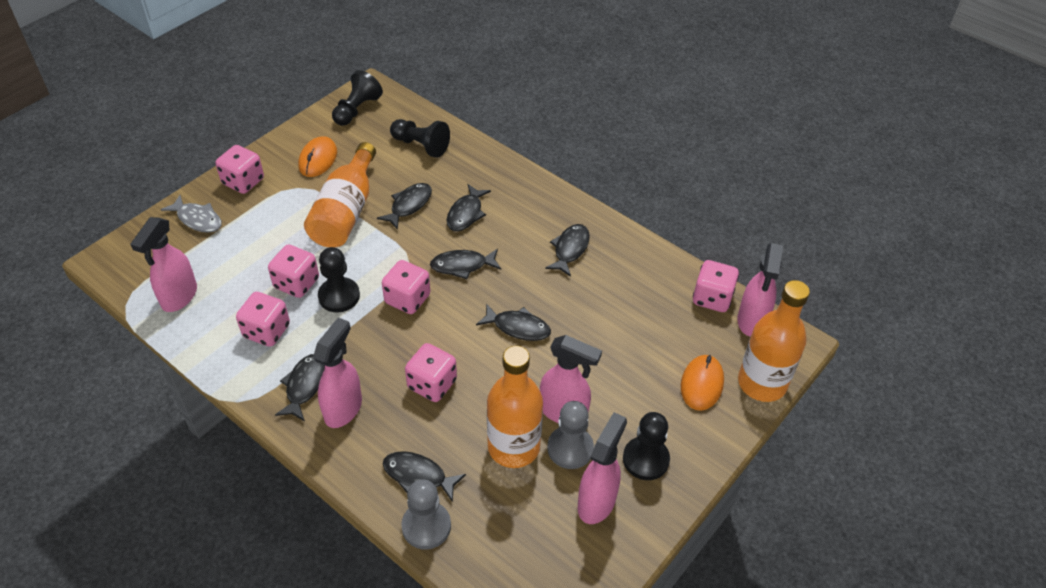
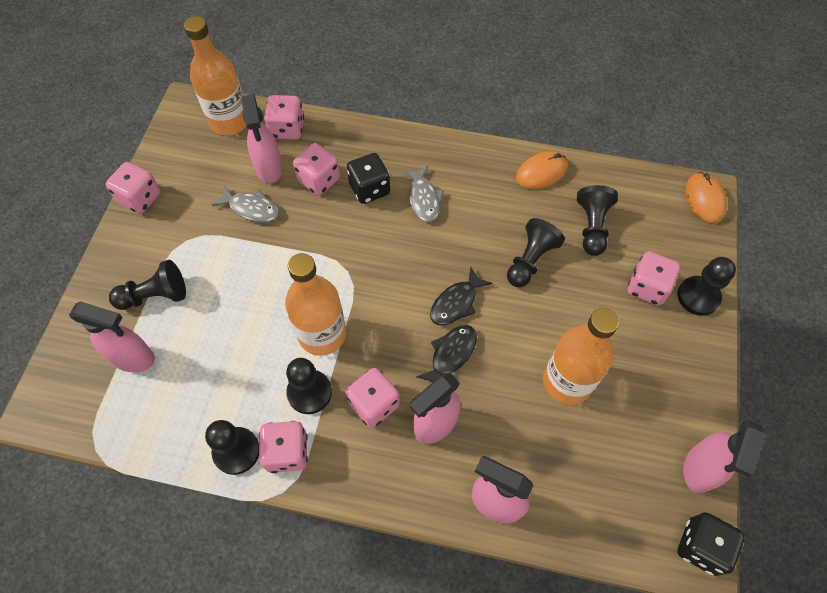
black dice: 0 -> 2
black fish: 7 -> 2
black pawn: 4 -> 6
grey fish: 1 -> 2
grey pawn: 2 -> 0

